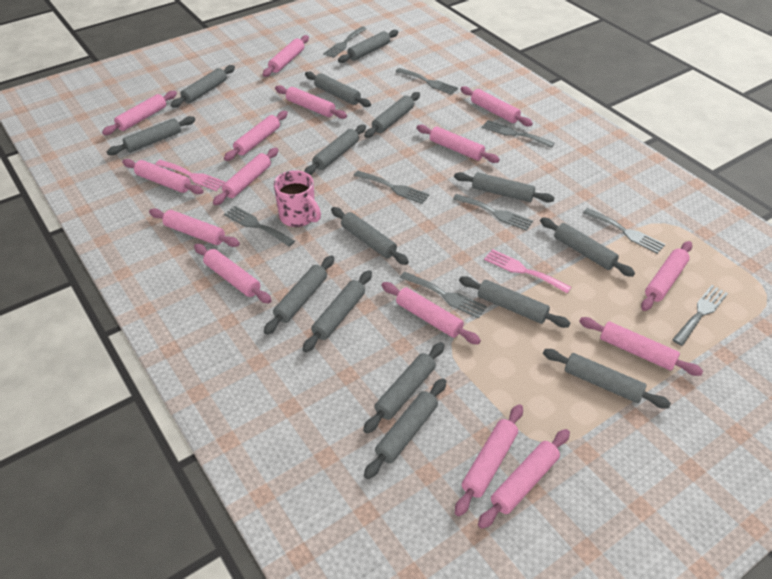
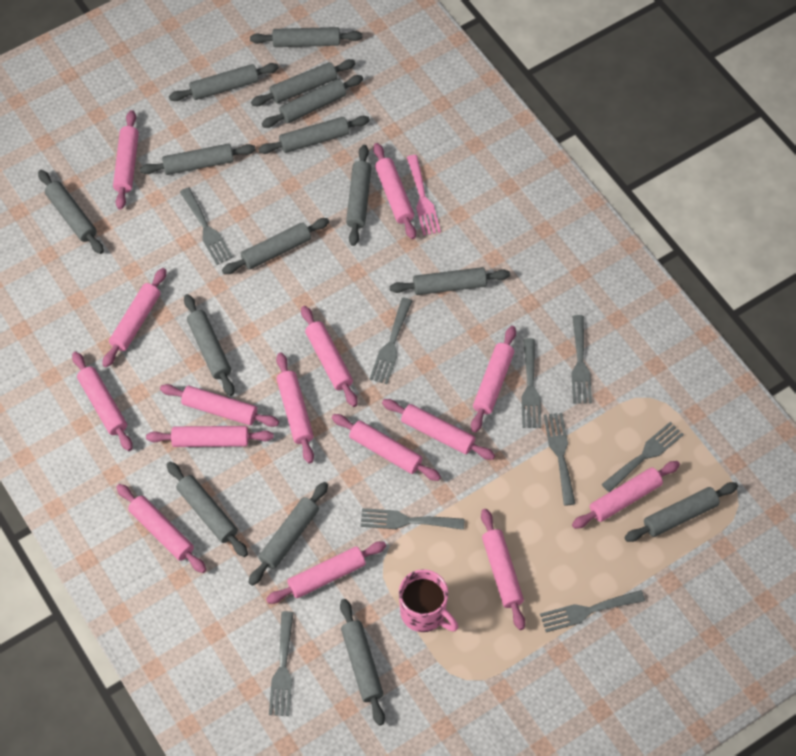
pink fork: 2 -> 1

